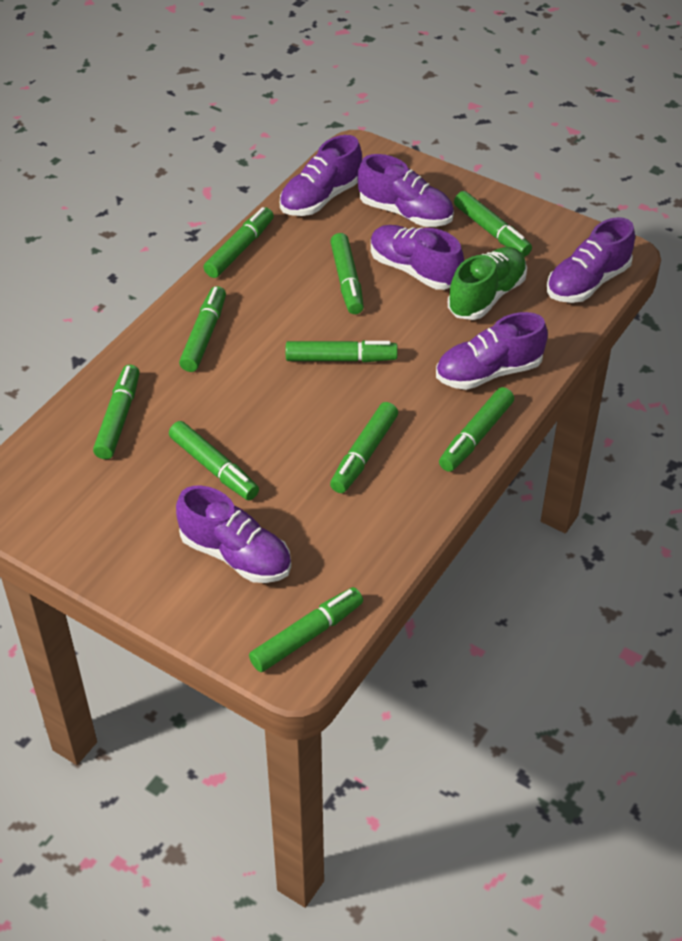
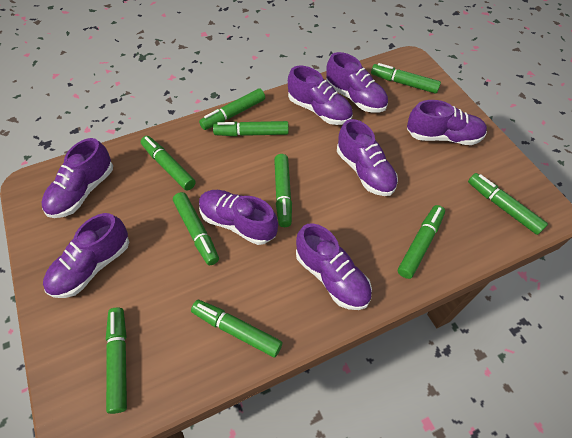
green shoe: 1 -> 0
purple shoe: 6 -> 8

